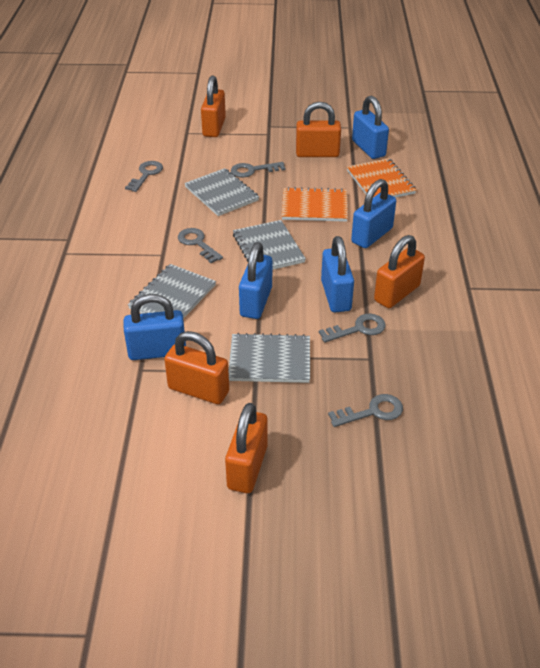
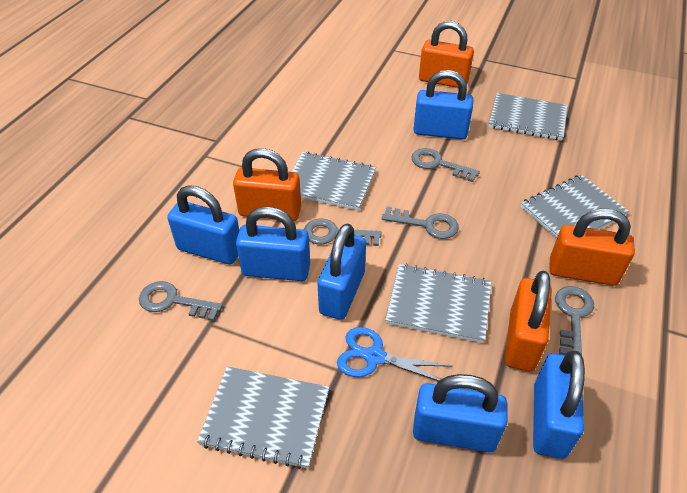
blue padlock: 5 -> 6
blue scissors: 0 -> 1
grey notebook: 4 -> 5
orange notebook: 2 -> 0
orange padlock: 5 -> 4

